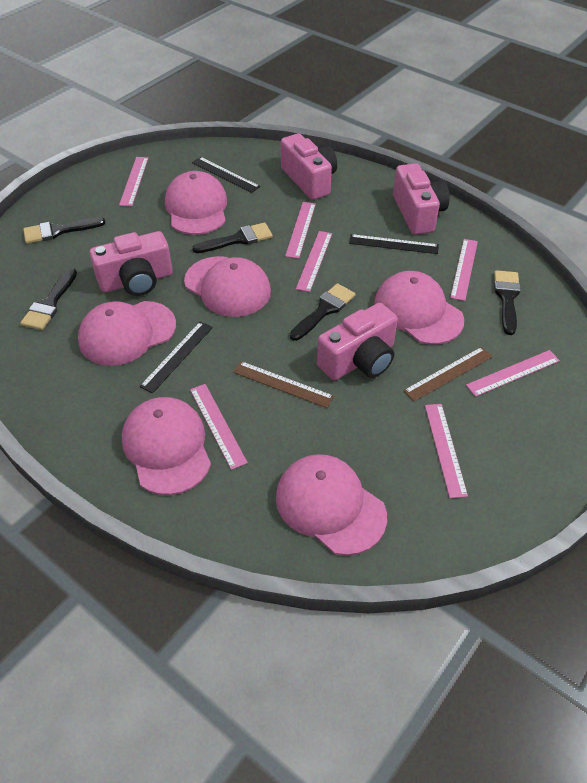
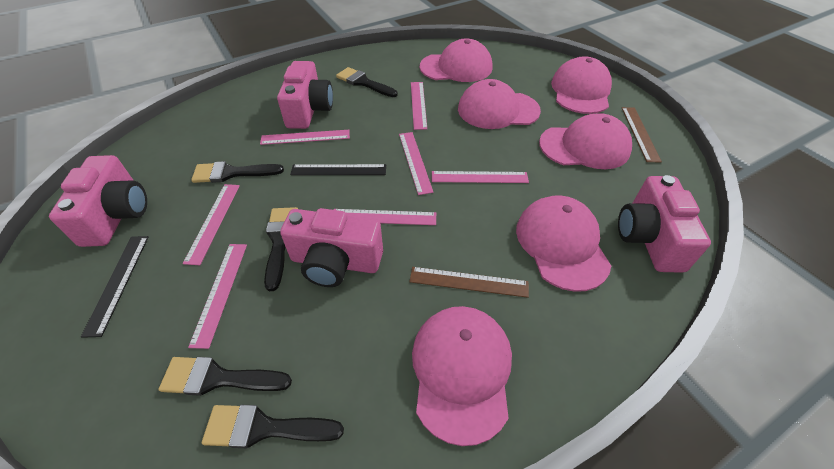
black ruler: 3 -> 2

